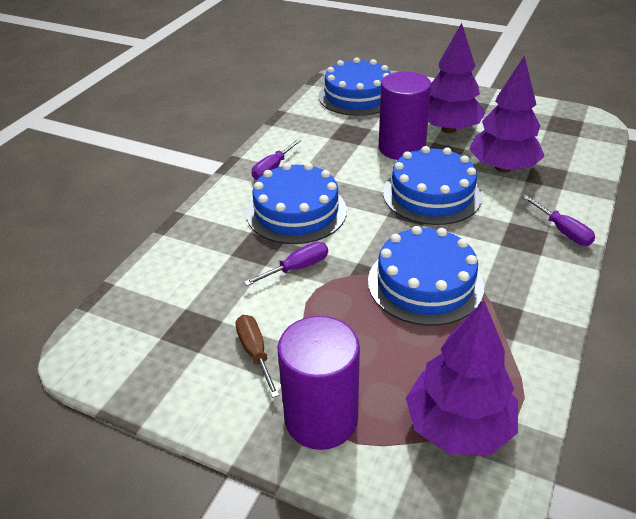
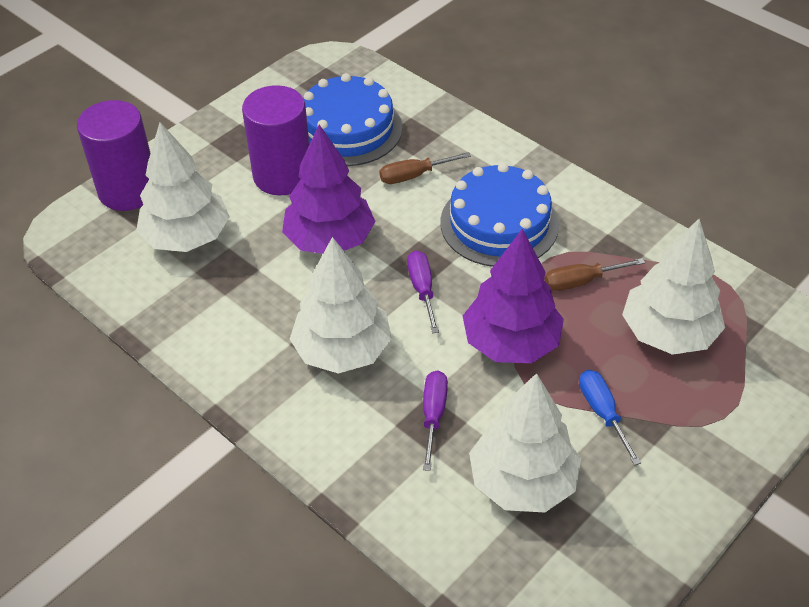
blue cake: 4 -> 2
blue screwdriver: 0 -> 1
brown screwdriver: 1 -> 2
purple screwdriver: 3 -> 2
purple tree: 3 -> 2
white tree: 0 -> 4

